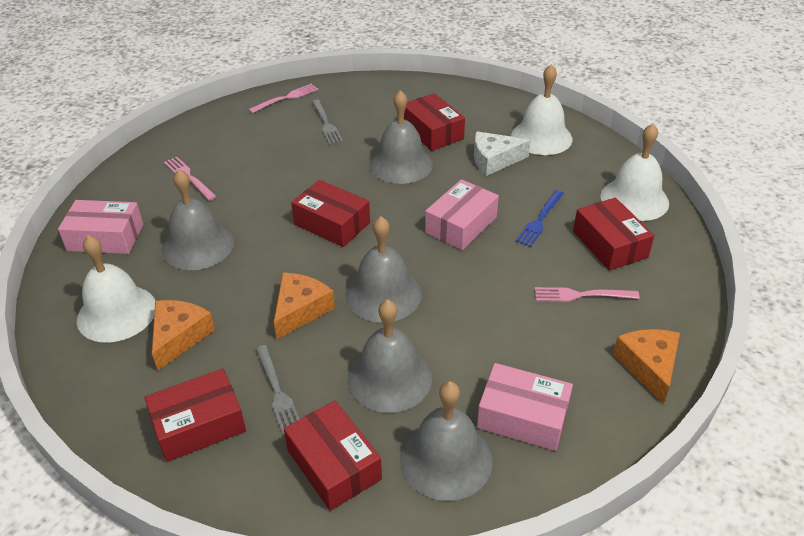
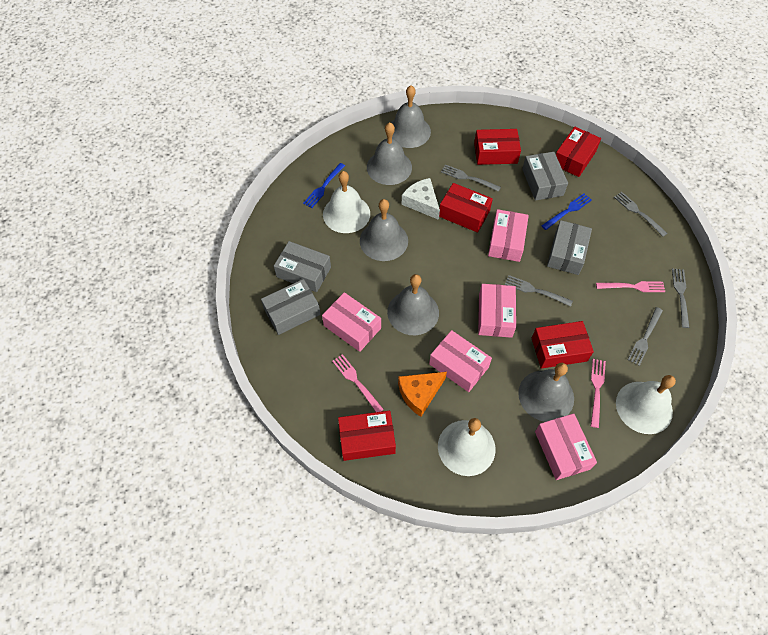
blue fork: 1 -> 2
grey box: 0 -> 4
grey fork: 2 -> 5
orange cheese: 3 -> 1
pink box: 3 -> 5

